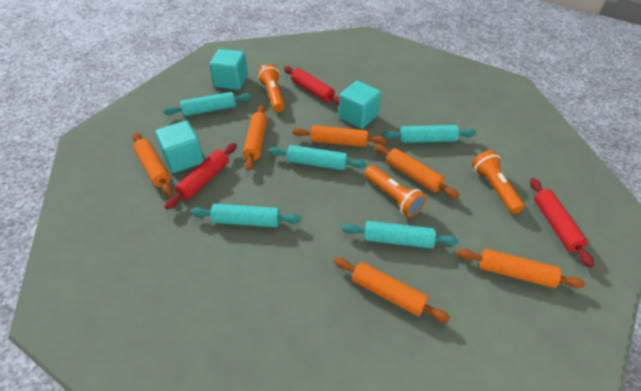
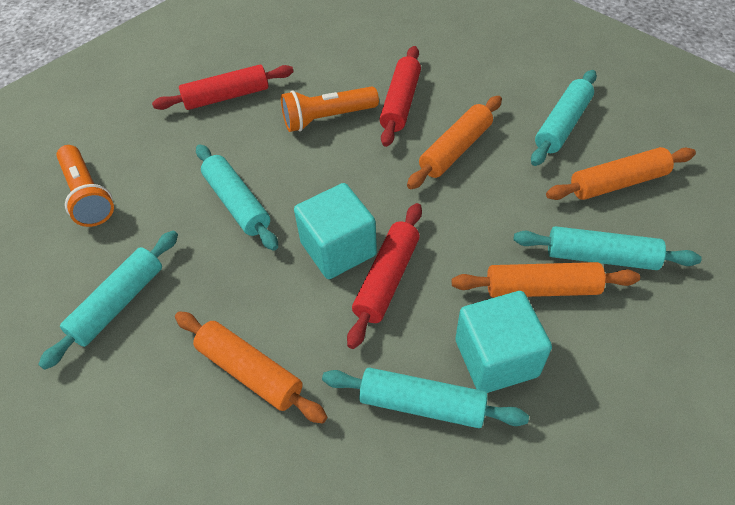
orange flashlight: 3 -> 2
orange rolling pin: 6 -> 4
turquoise cube: 3 -> 2

